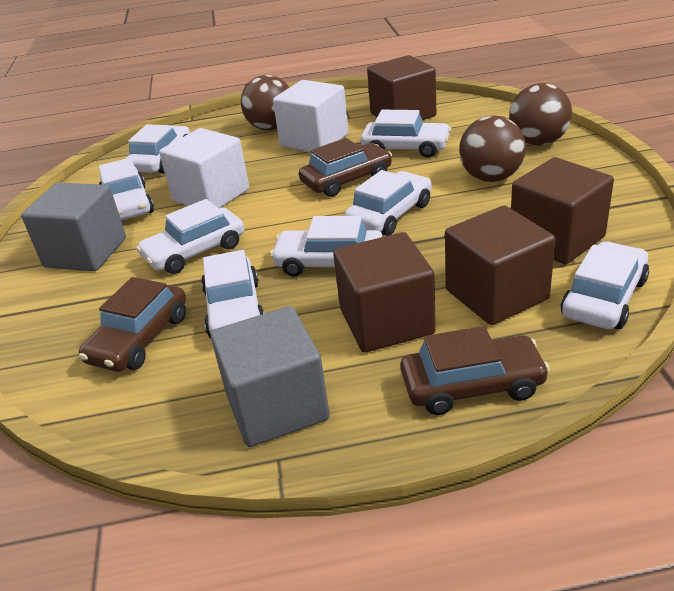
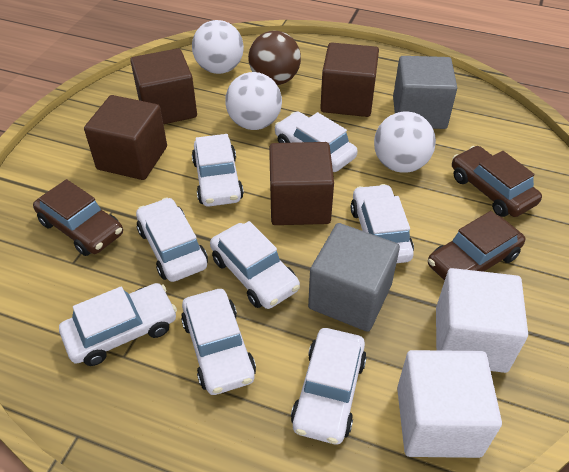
brown ball: 3 -> 1
white ball: 0 -> 3

